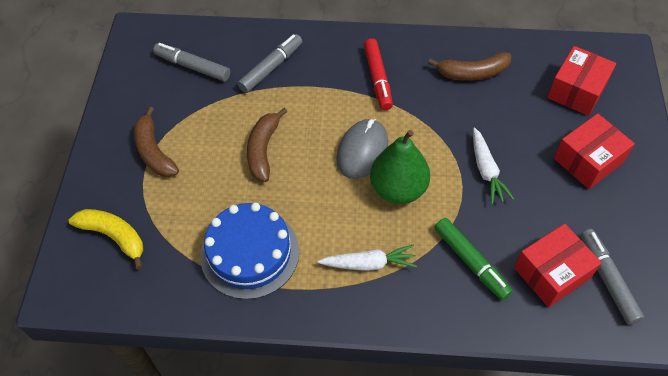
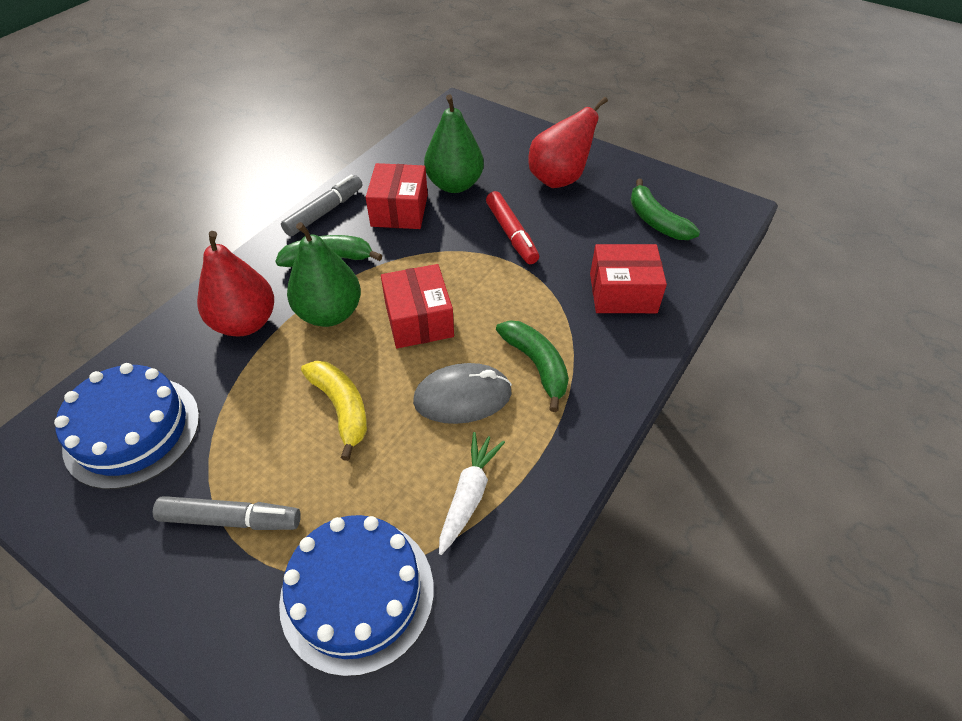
blue cake: 1 -> 2
brown banana: 3 -> 0
green banana: 0 -> 3
green marker: 1 -> 0
green pear: 1 -> 2
grey marker: 3 -> 2
red pear: 0 -> 2
white carrot: 2 -> 1

